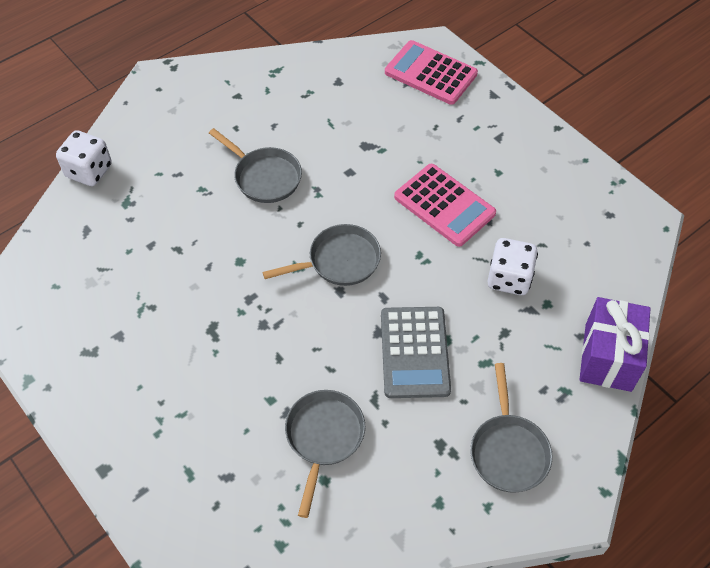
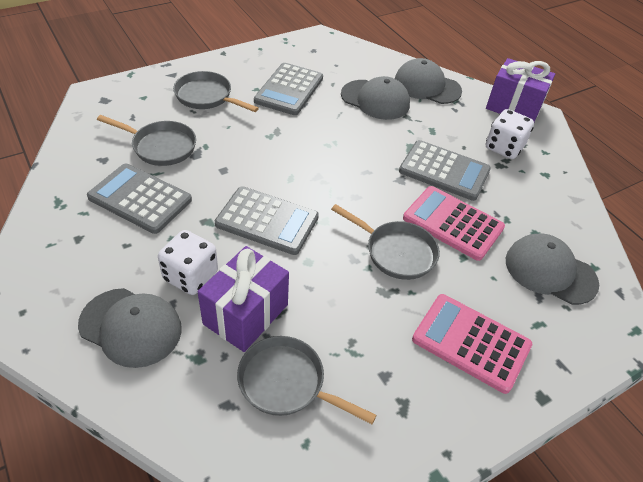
grey calculator: 1 -> 4
grey cap: 0 -> 4
purple gift: 1 -> 2

